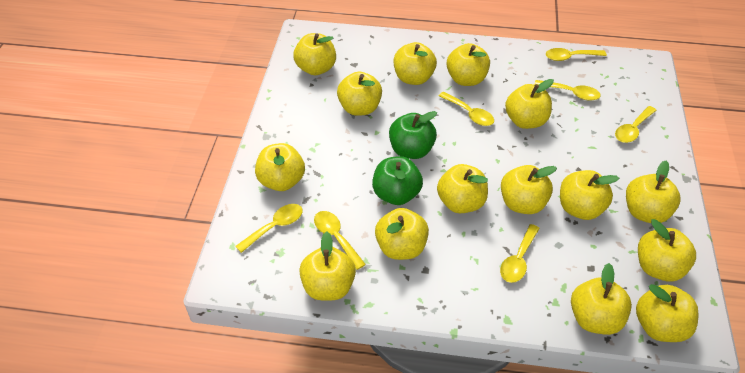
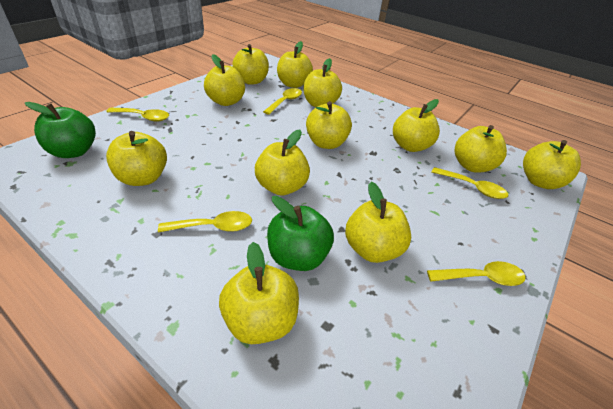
yellow apple: 15 -> 12
yellow spoon: 7 -> 5

